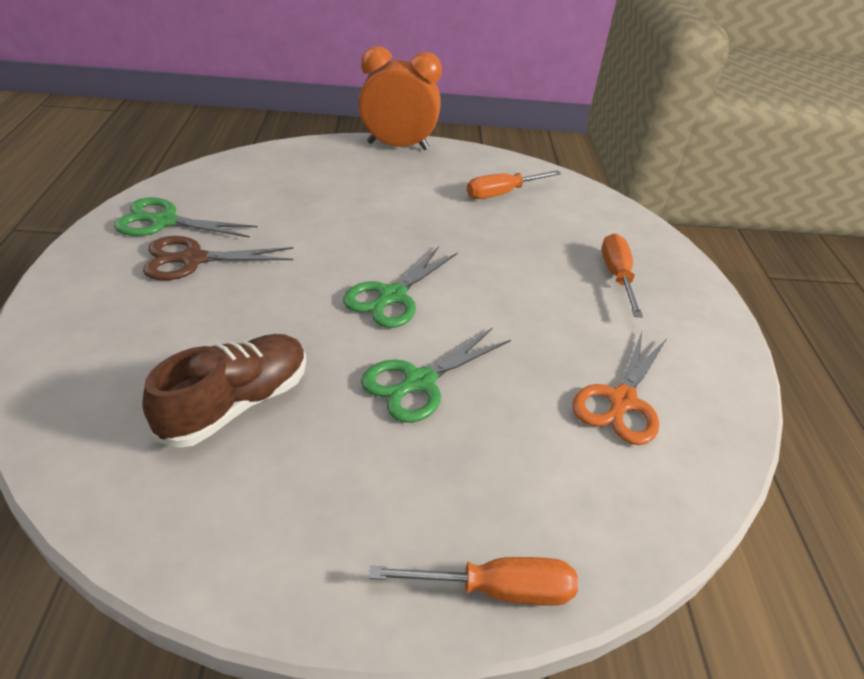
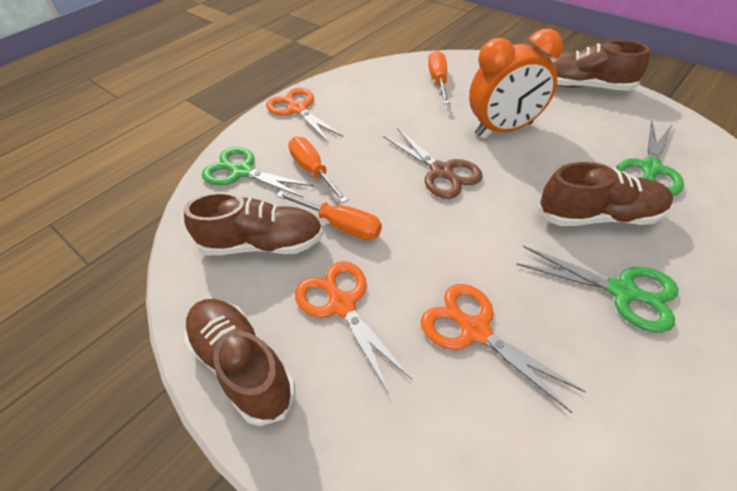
brown shoe: 1 -> 4
orange scissors: 1 -> 3

